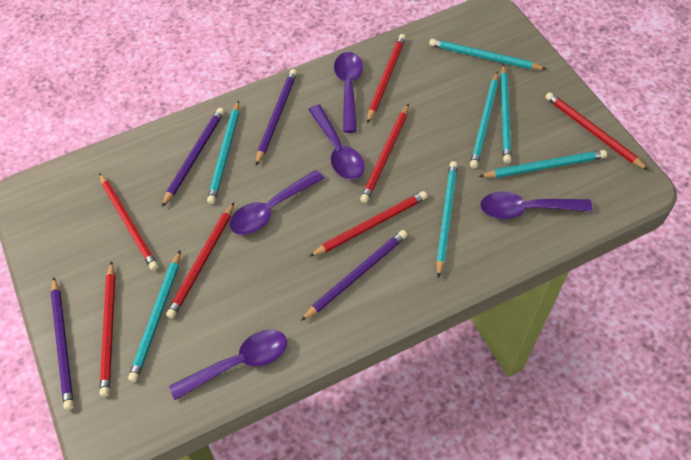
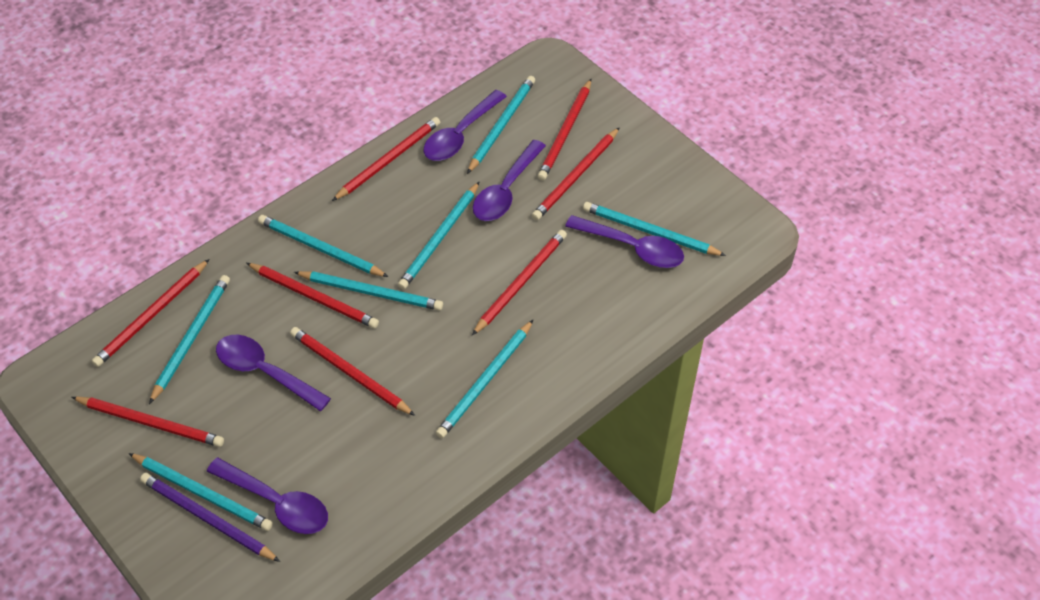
purple pencil: 4 -> 1
red pencil: 7 -> 8
turquoise pencil: 7 -> 8

